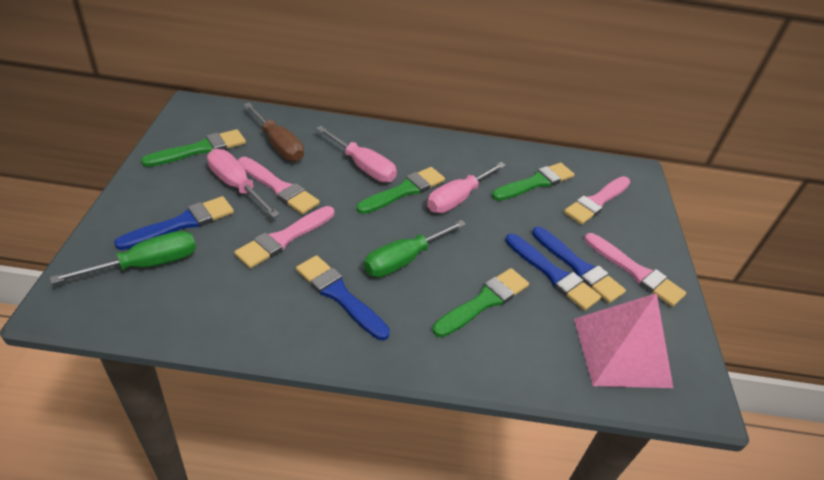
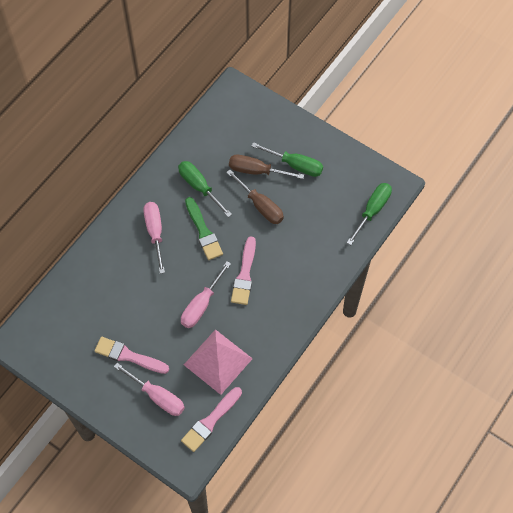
blue brush: 4 -> 0
brown screwdriver: 1 -> 2
green brush: 4 -> 1
green screwdriver: 2 -> 3
pink brush: 4 -> 3

